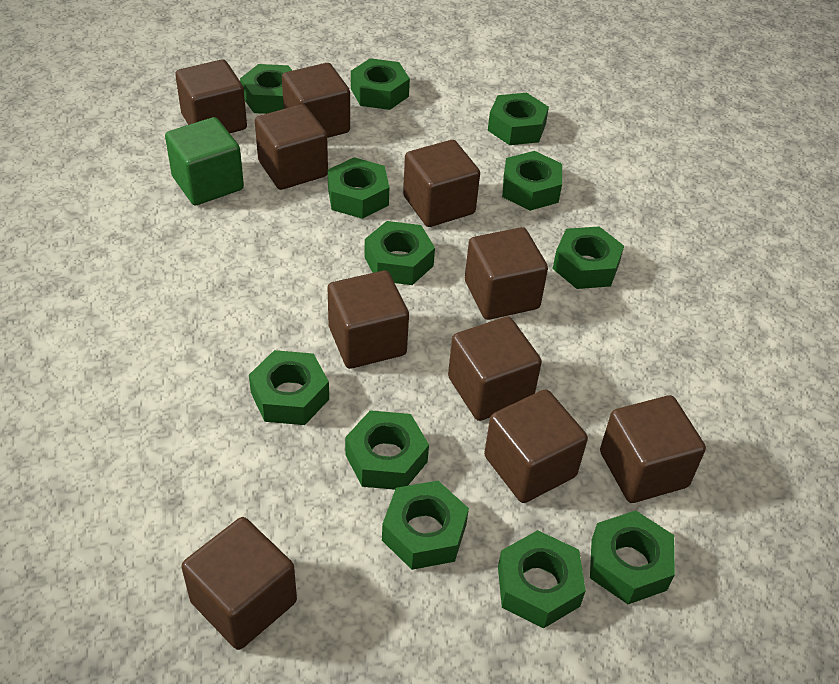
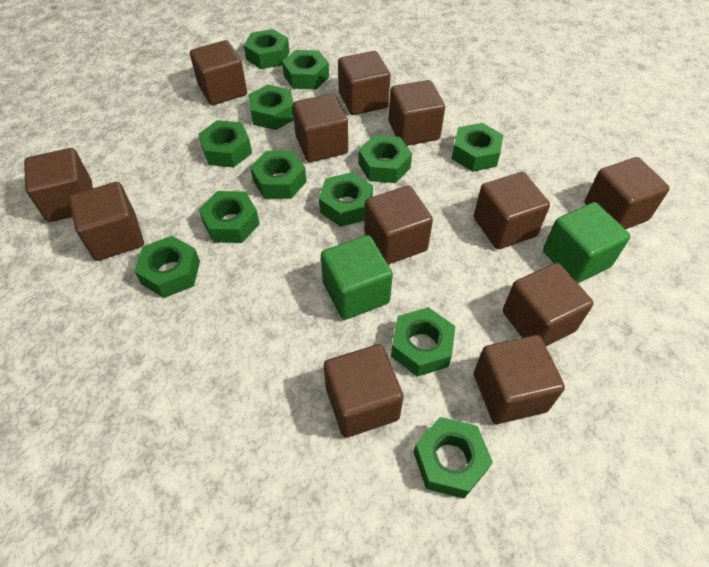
brown cube: 10 -> 12
green cube: 1 -> 2

